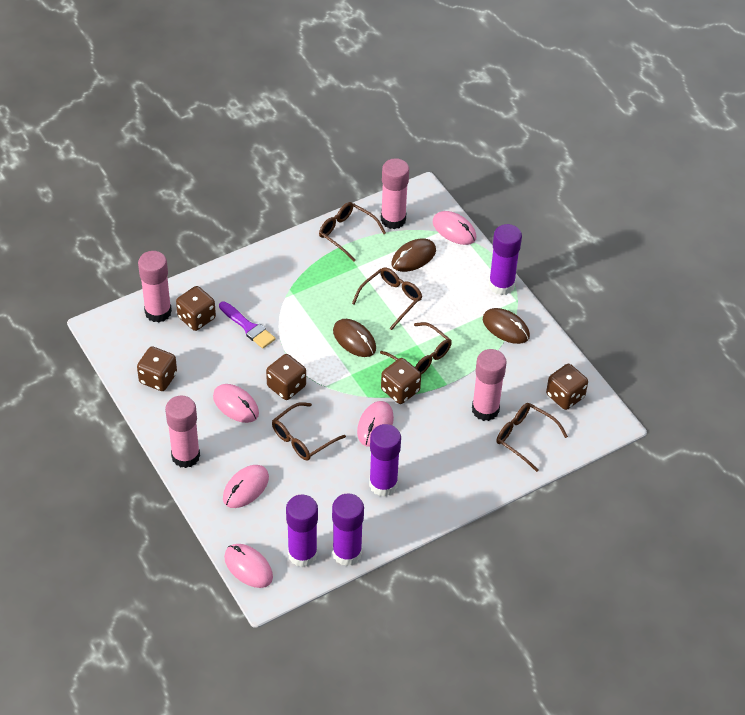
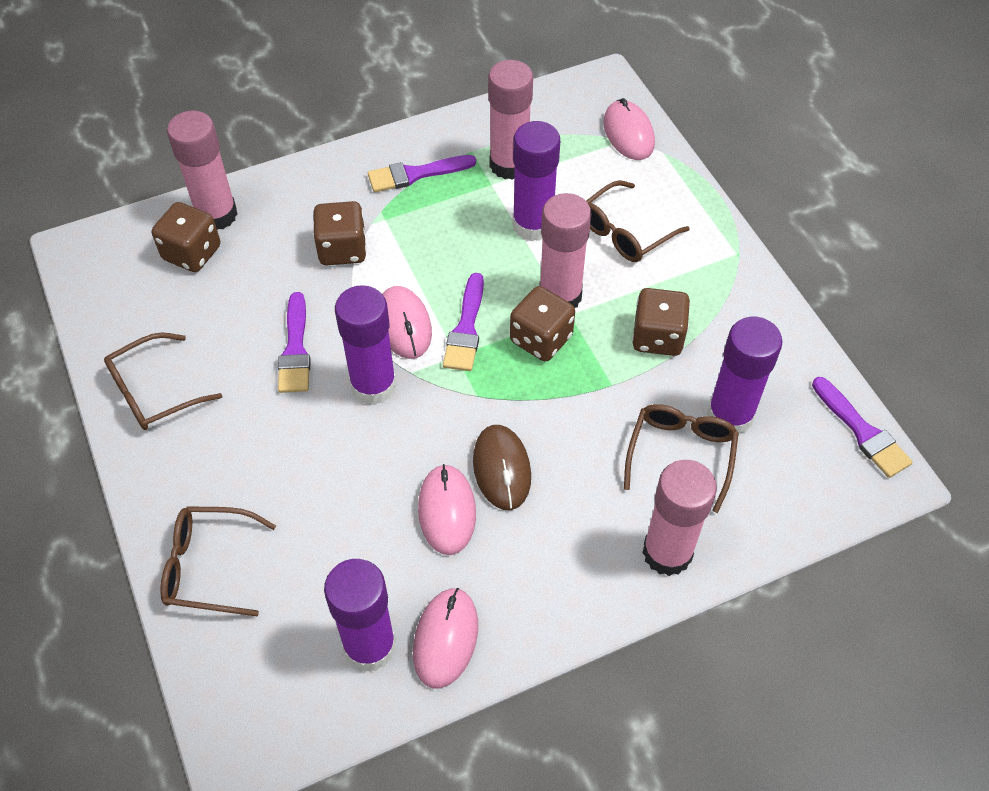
brown dice: 5 -> 4
brown glasses: 5 -> 4
brown mouse: 3 -> 1
pink mouse: 5 -> 4
purple brush: 1 -> 4

